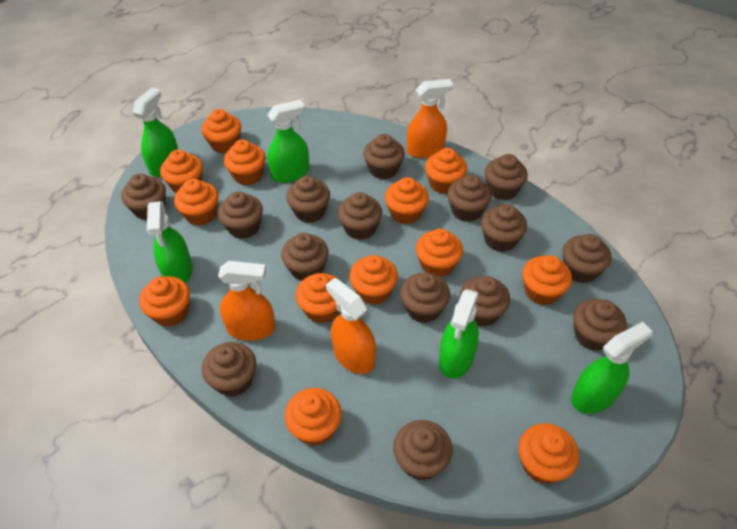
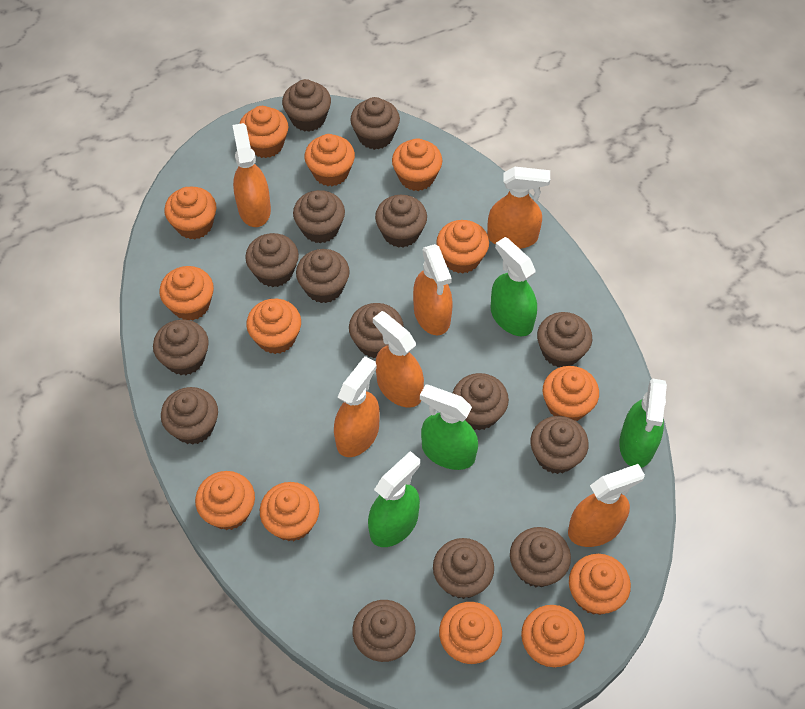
green spray bottle: 5 -> 4
orange spray bottle: 3 -> 6

